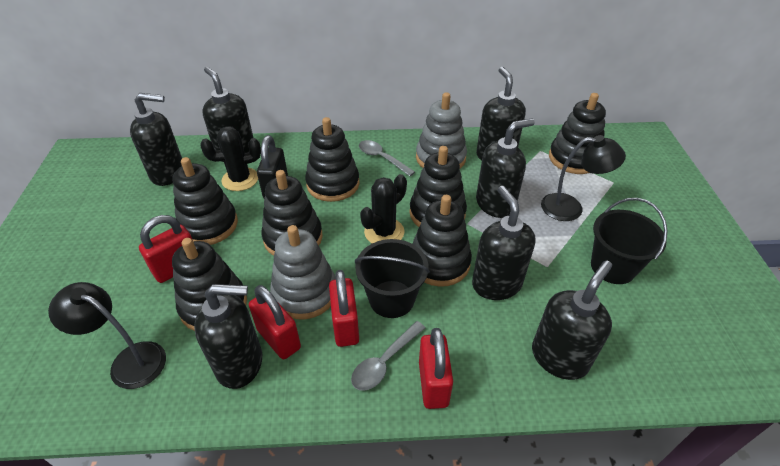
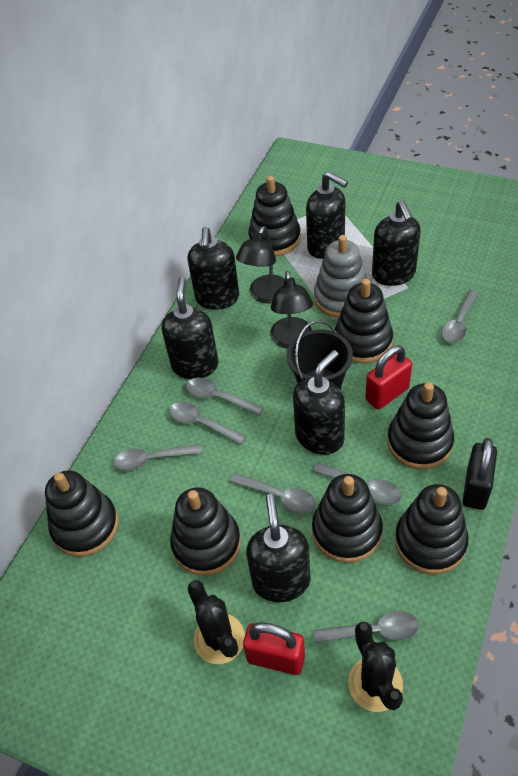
black bucket: 2 -> 1
black soap dispenser: 7 -> 6
grey spoon: 2 -> 7
grey stacking toy: 2 -> 1
red padlock: 4 -> 2

